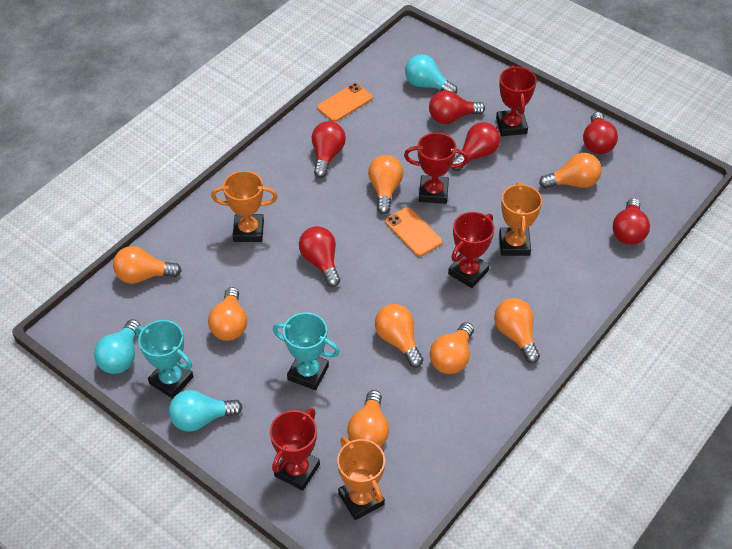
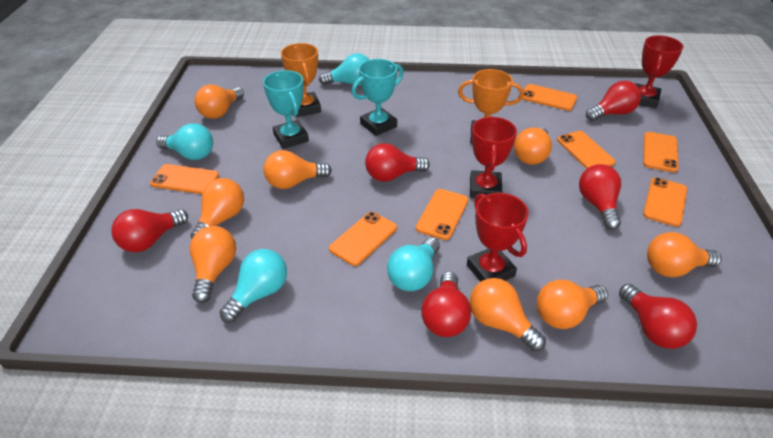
orange phone: 2 -> 7
orange trophy: 3 -> 2
red trophy: 4 -> 3
turquoise light bulb: 3 -> 4

